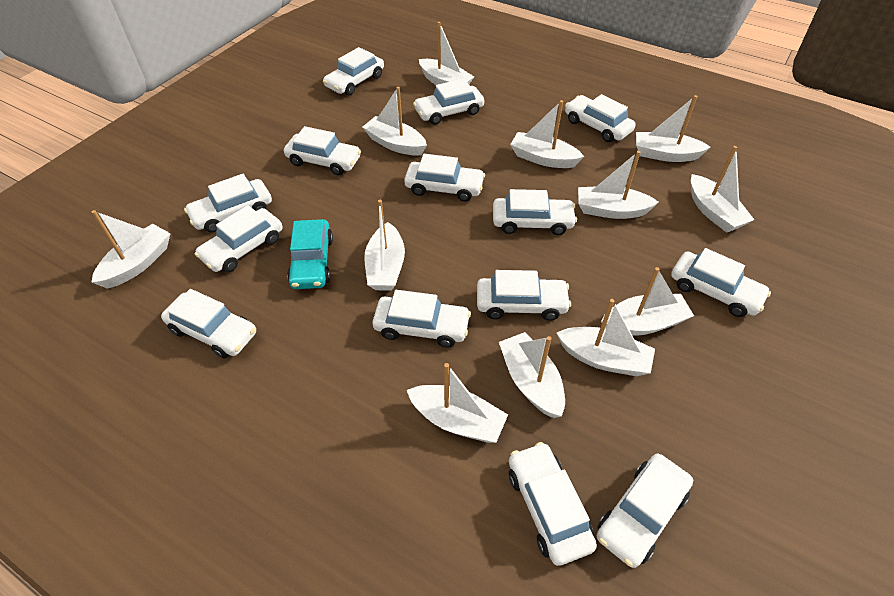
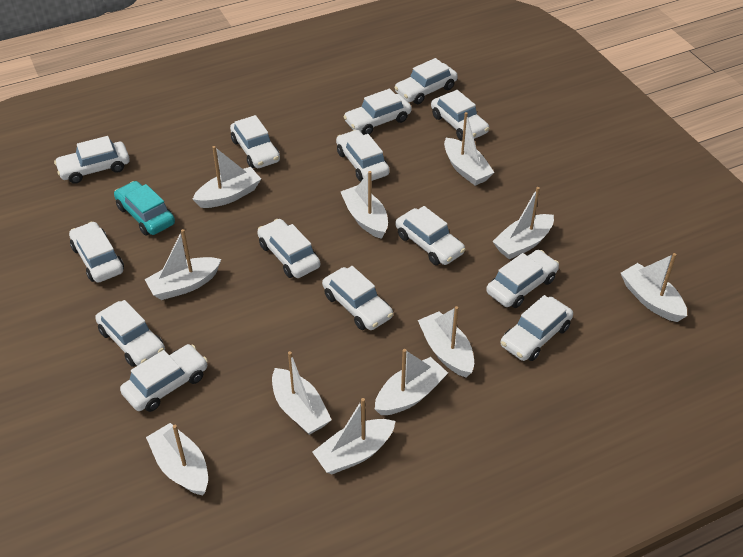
white boat: 12 -> 11

